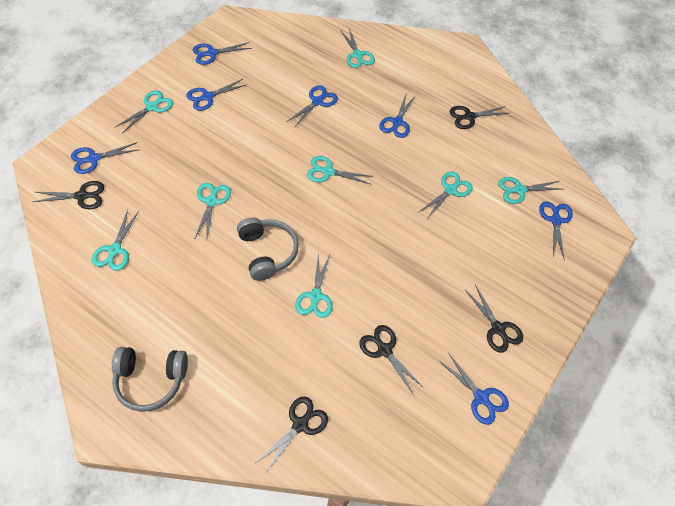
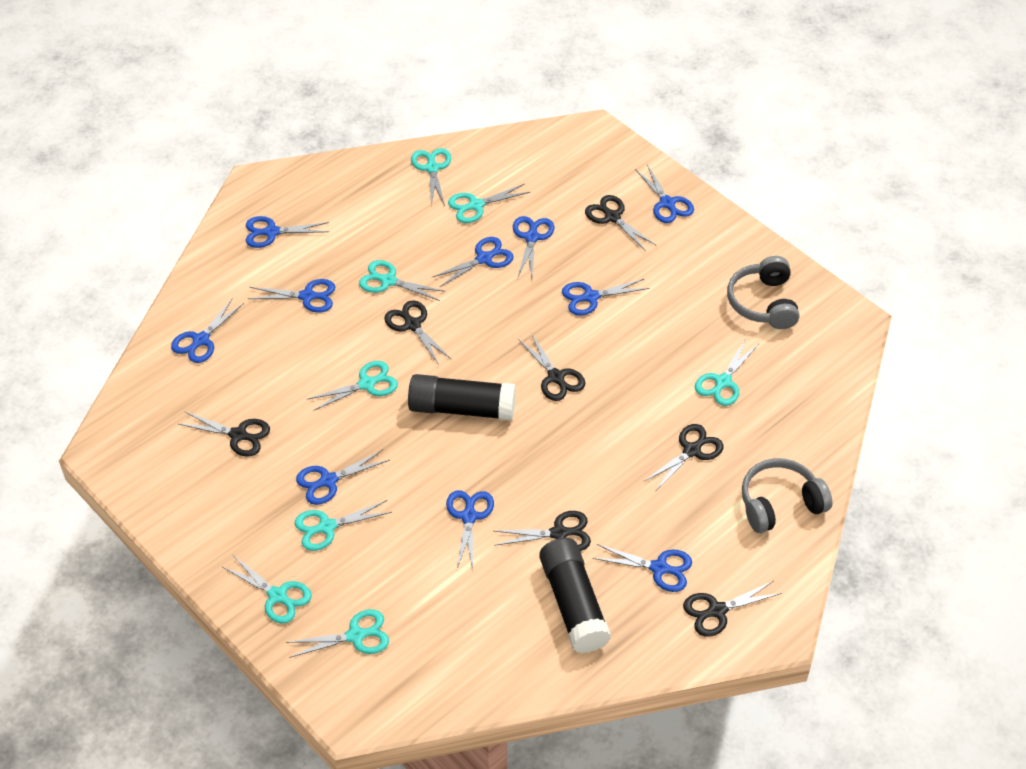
black glue stick: 0 -> 2
black scissors: 5 -> 7
blue scissors: 7 -> 10

